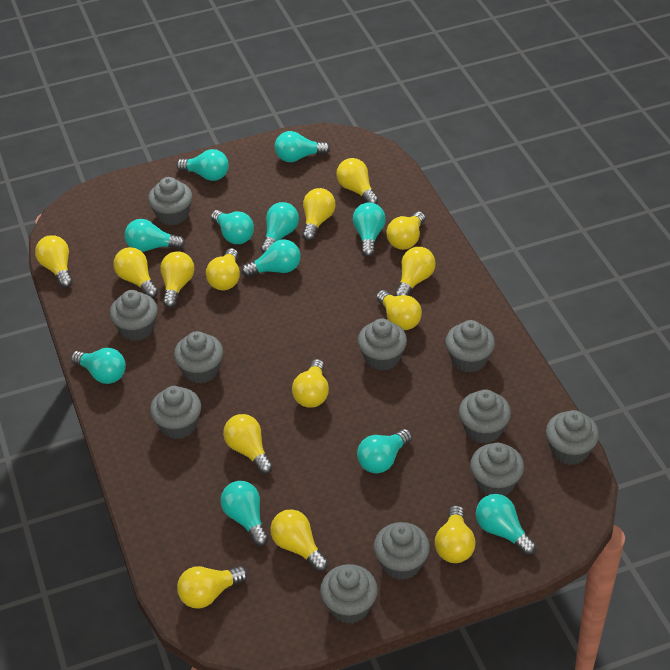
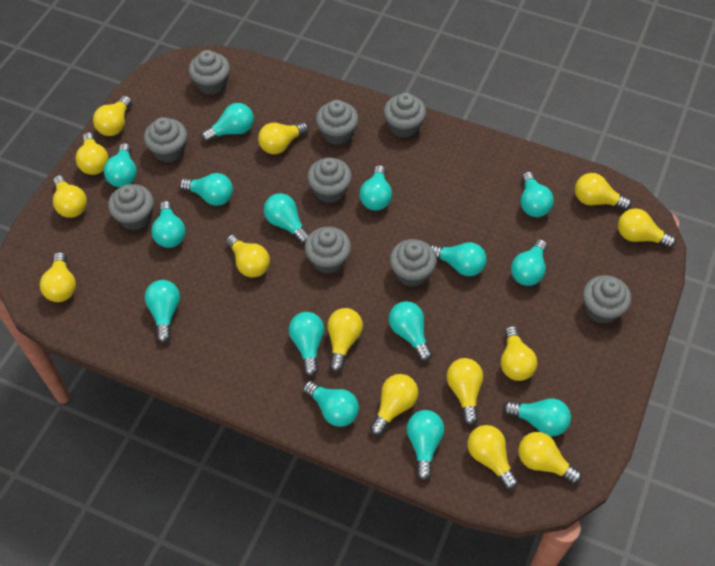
grey cupcake: 11 -> 9
turquoise light bulb: 11 -> 15

